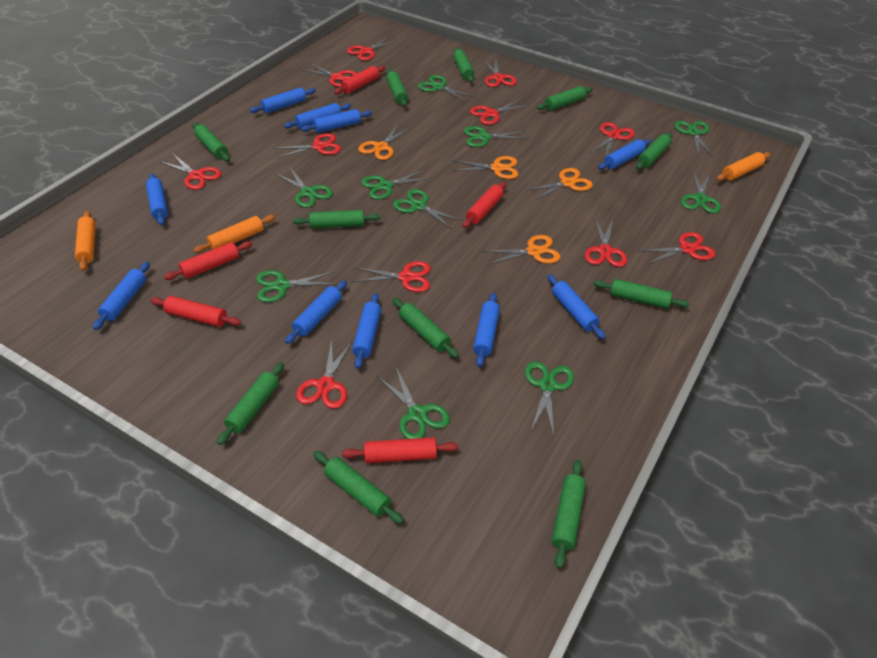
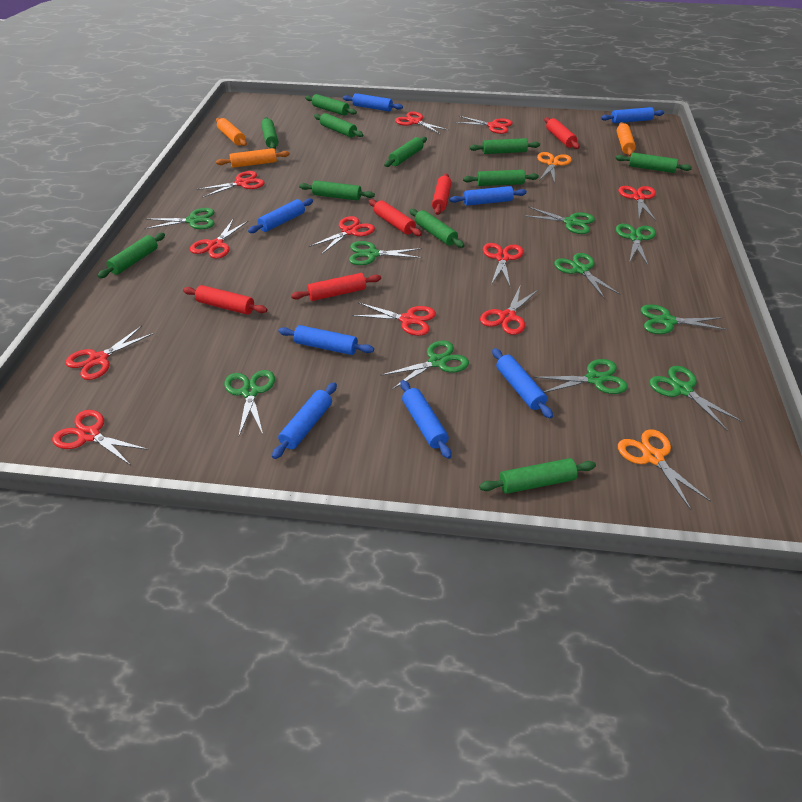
blue rolling pin: 10 -> 8
orange scissors: 4 -> 2

